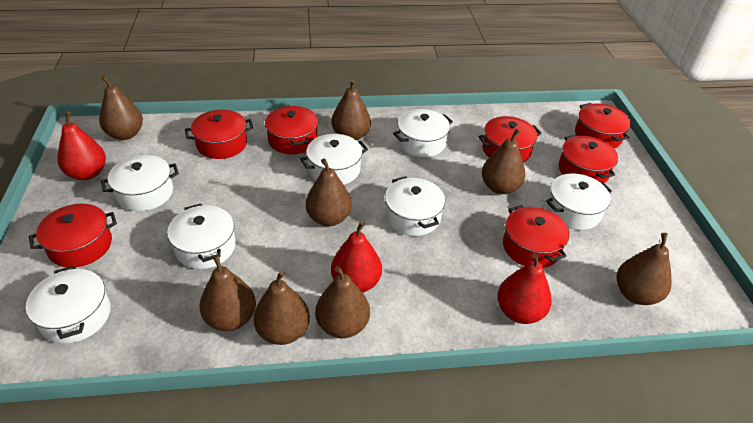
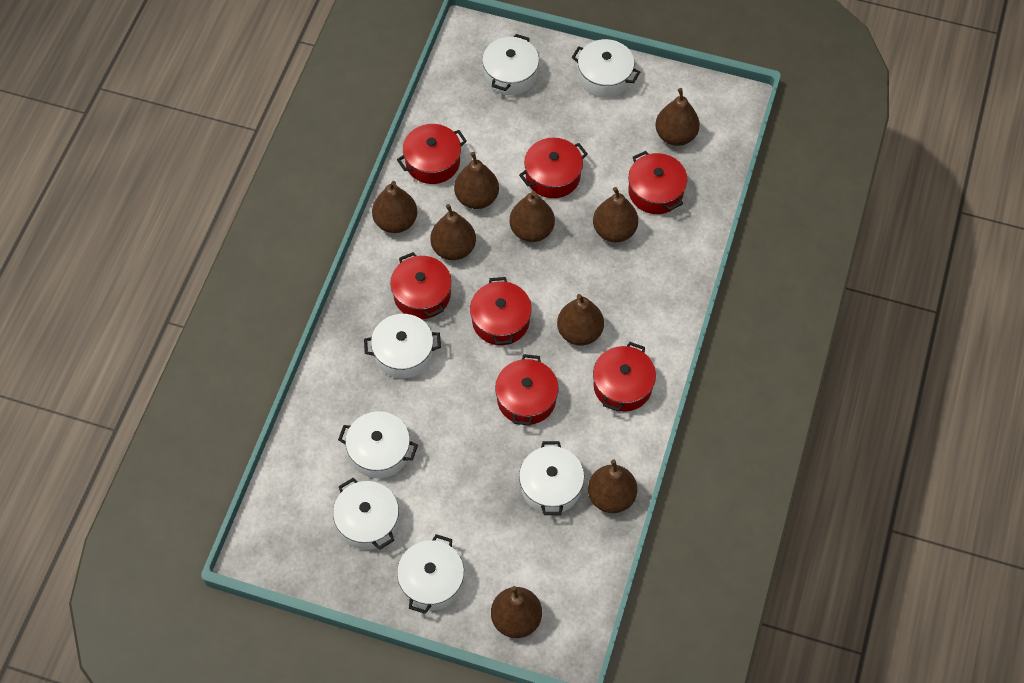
brown pear: 8 -> 9
red pear: 3 -> 0

